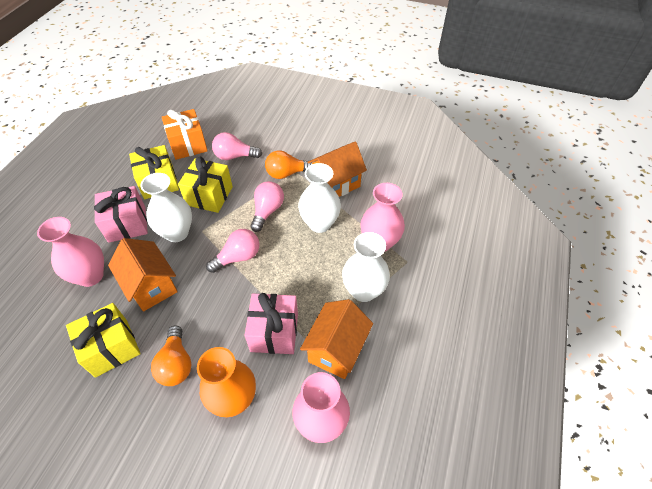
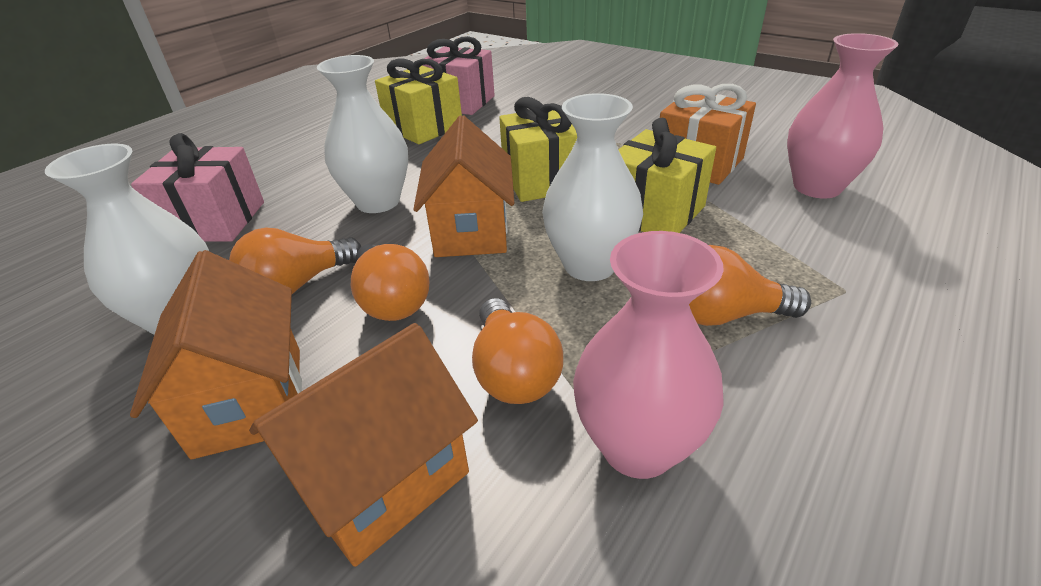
orange light bulb: 2 -> 4
orange vase: 1 -> 0
pink light bulb: 3 -> 0
pink vase: 3 -> 2

